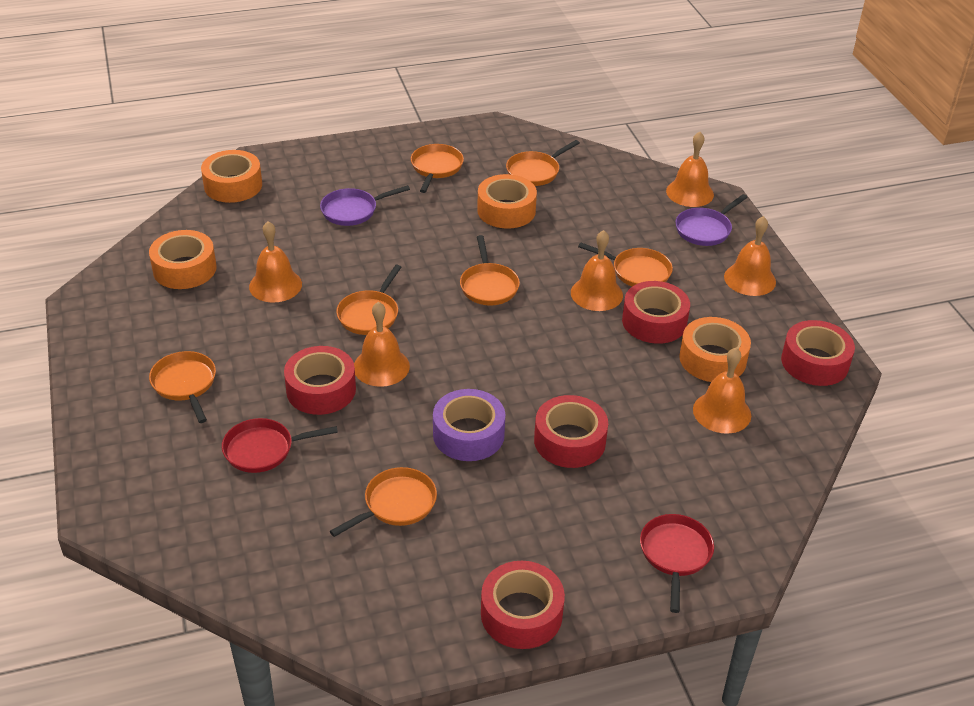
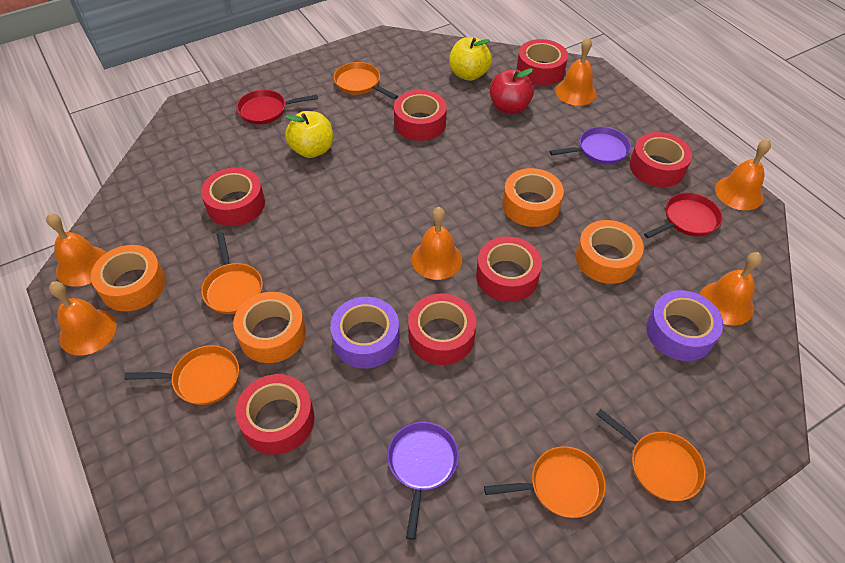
orange pan: 7 -> 5
purple tape: 1 -> 2
red apple: 0 -> 1
red tape: 5 -> 7
yellow apple: 0 -> 2

